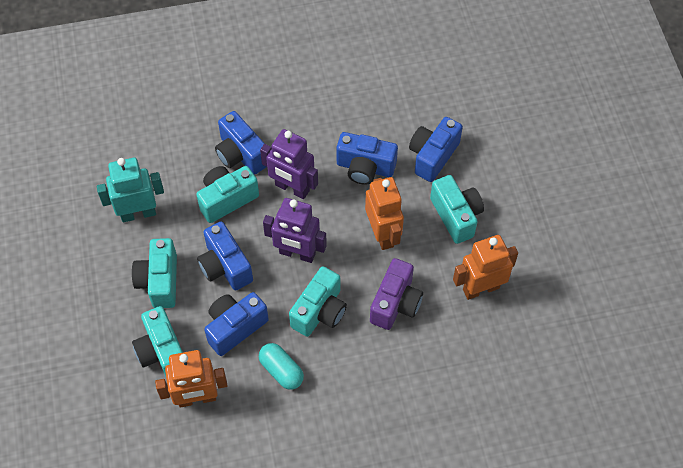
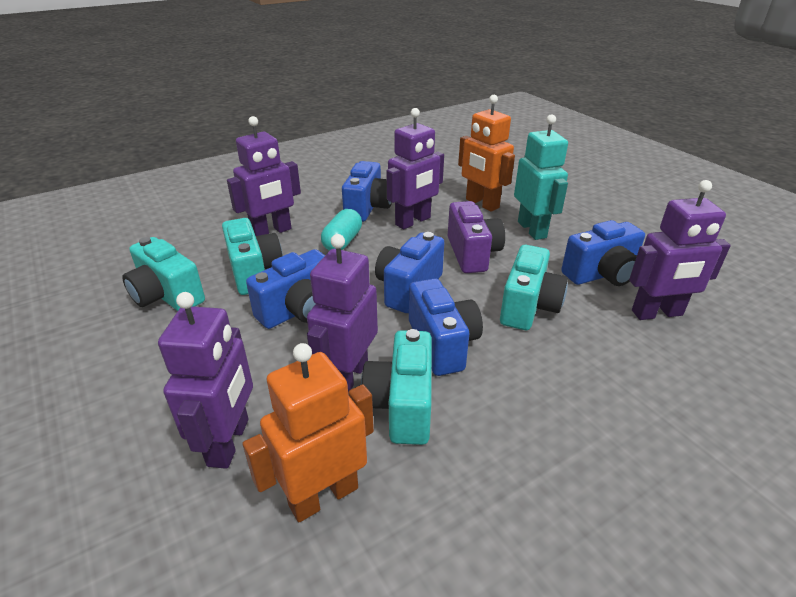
orange robot: 3 -> 2
purple robot: 2 -> 5
turquoise camera: 5 -> 4

